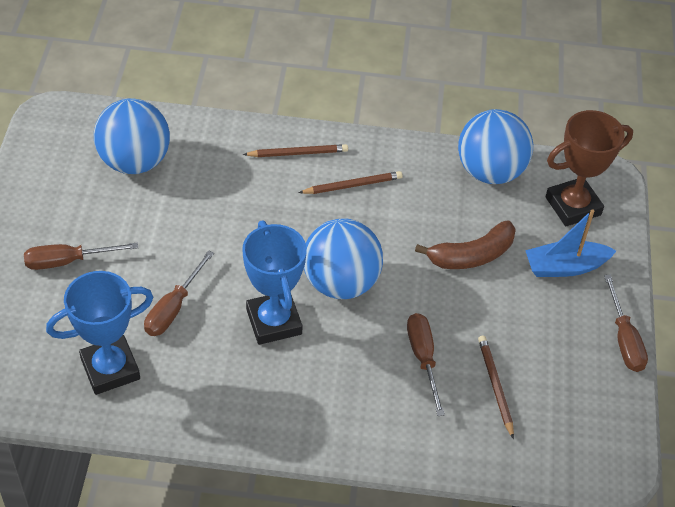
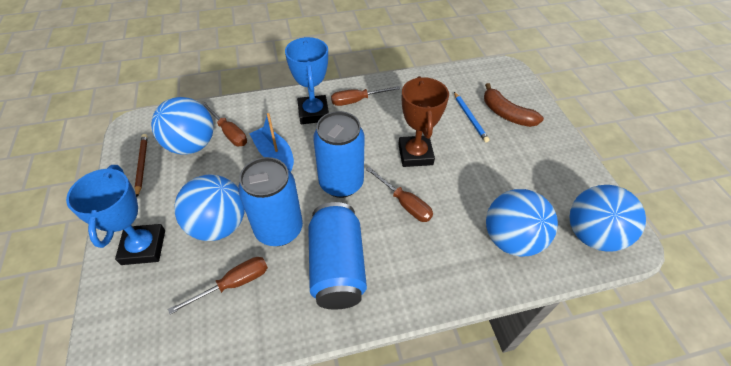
blue ball: 3 -> 4
blue can: 0 -> 3
blue pencil: 0 -> 1
brown pencil: 3 -> 1

